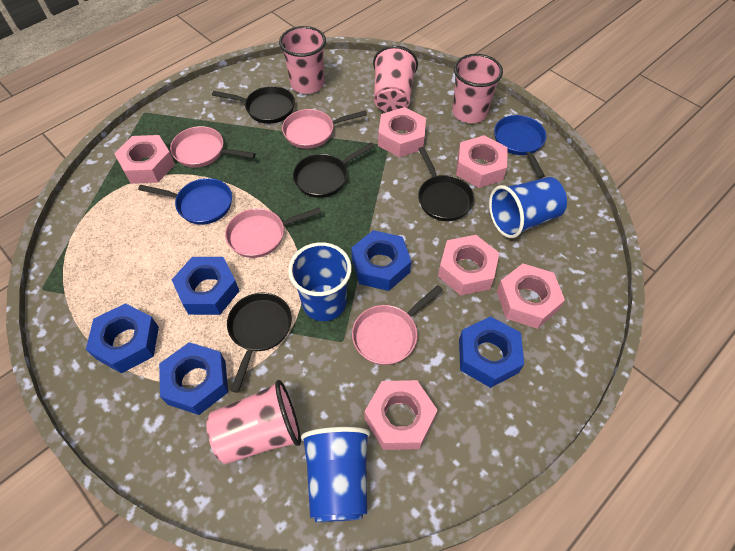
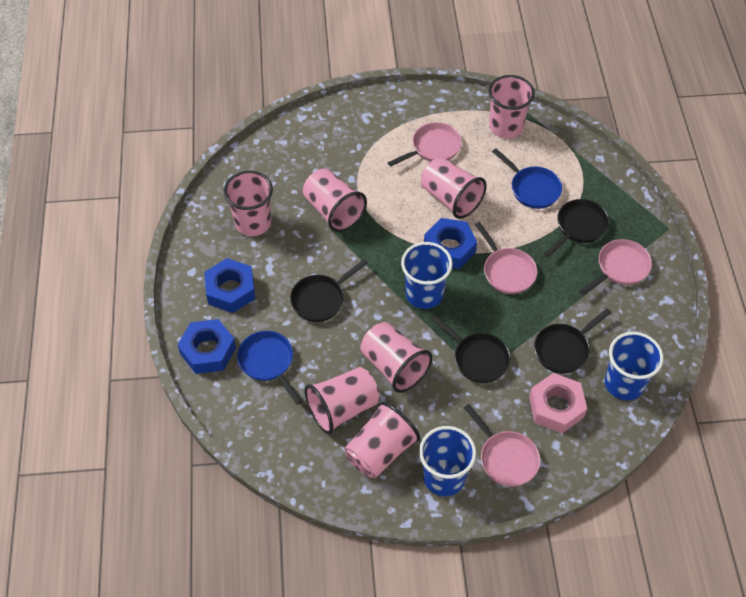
blue nut: 5 -> 3
pink cup: 4 -> 7
pink nut: 6 -> 1

